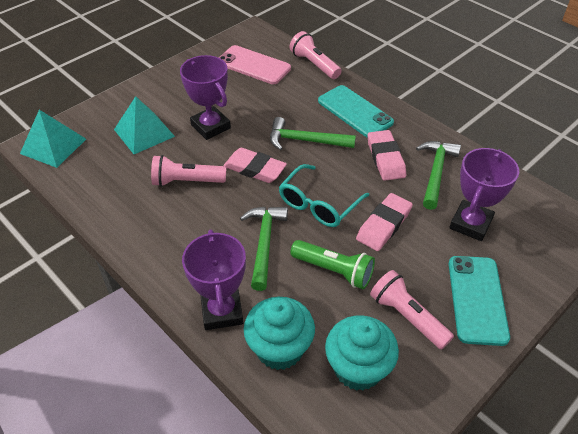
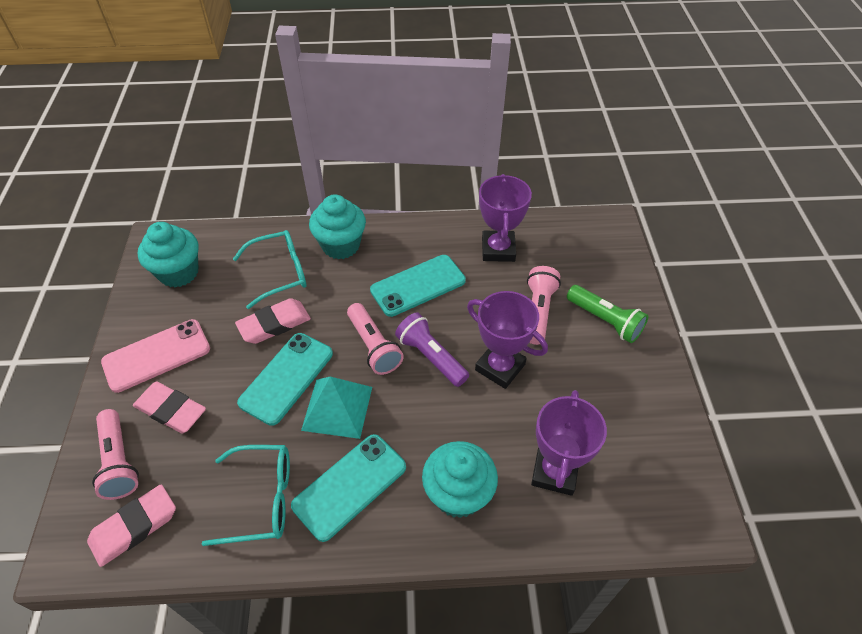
green hammer: 3 -> 0
purple flashlight: 0 -> 1
turquoise cupcake: 2 -> 3
turquoise glasses: 1 -> 2
turquoise phone: 2 -> 3
turquoise pyramid: 2 -> 1

